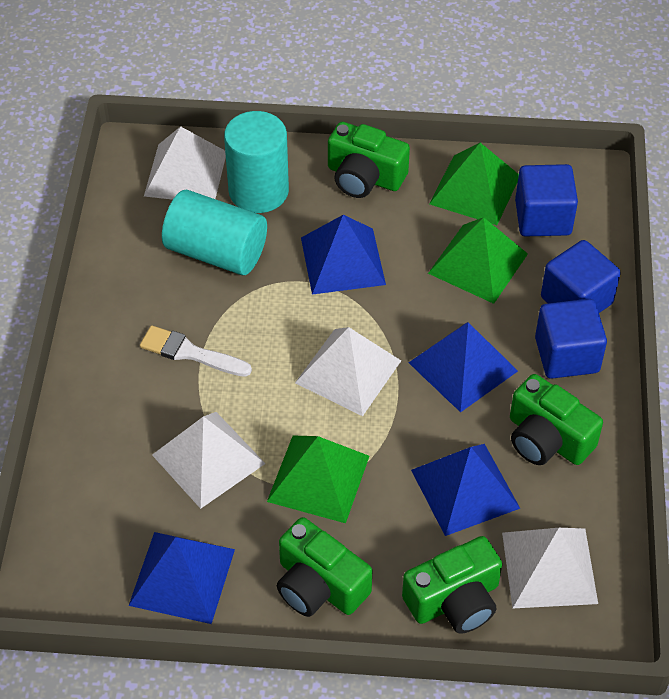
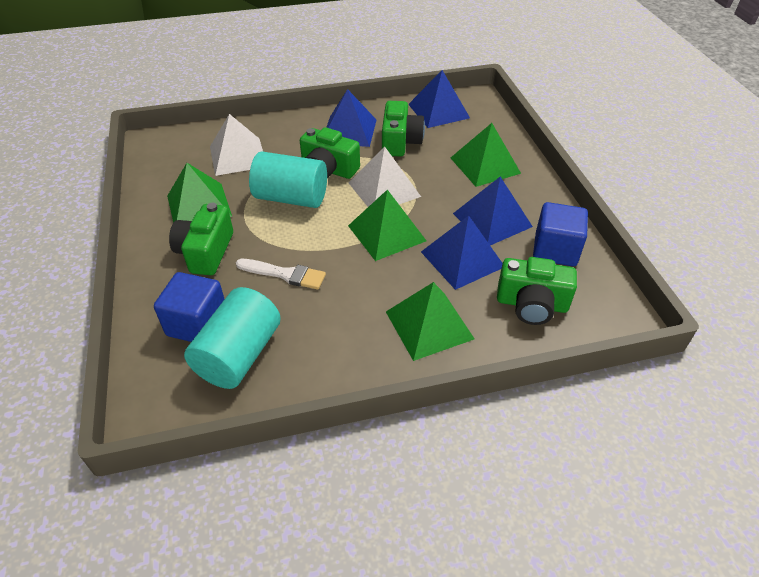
blue cube: 3 -> 2
green pyramid: 3 -> 4
white pyramid: 4 -> 2

